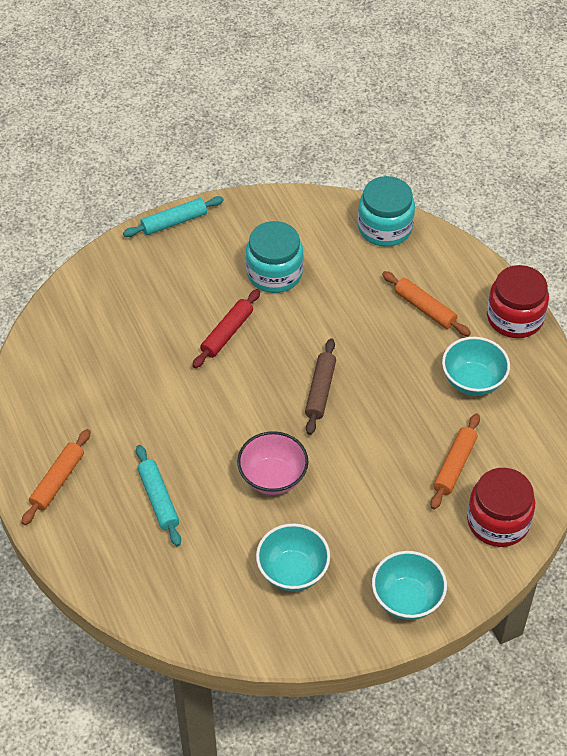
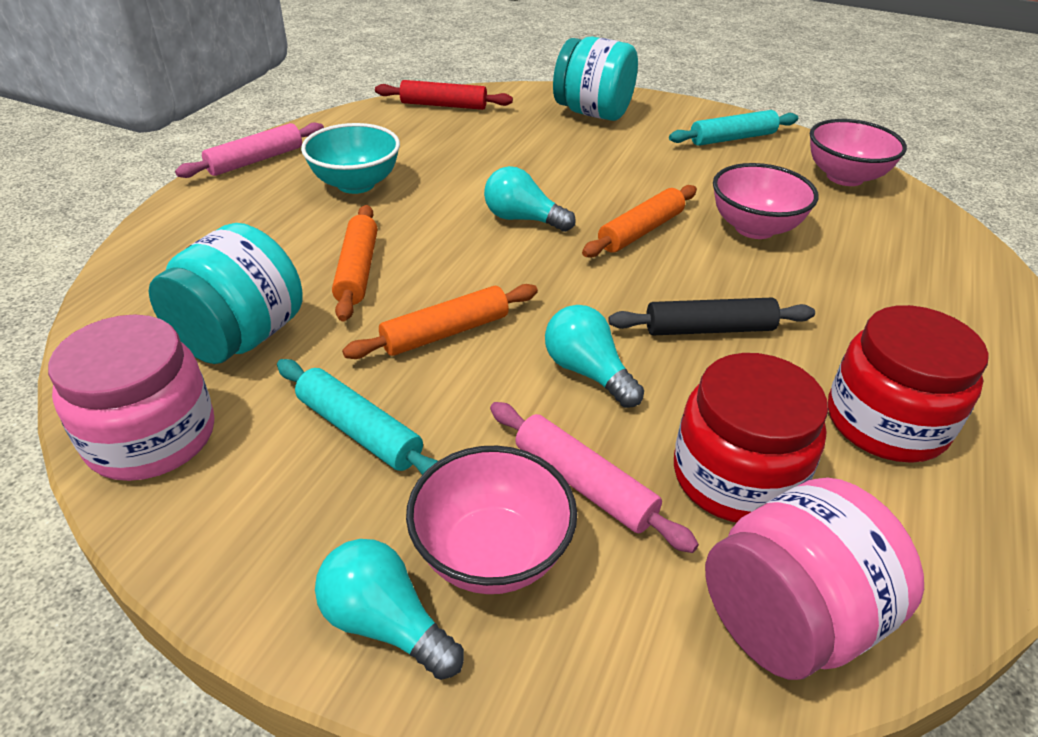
black rolling pin: 0 -> 1
brown rolling pin: 1 -> 0
pink bowl: 1 -> 3
pink jar: 0 -> 2
pink rolling pin: 0 -> 2
turquoise bowl: 3 -> 1
turquoise light bulb: 0 -> 3

